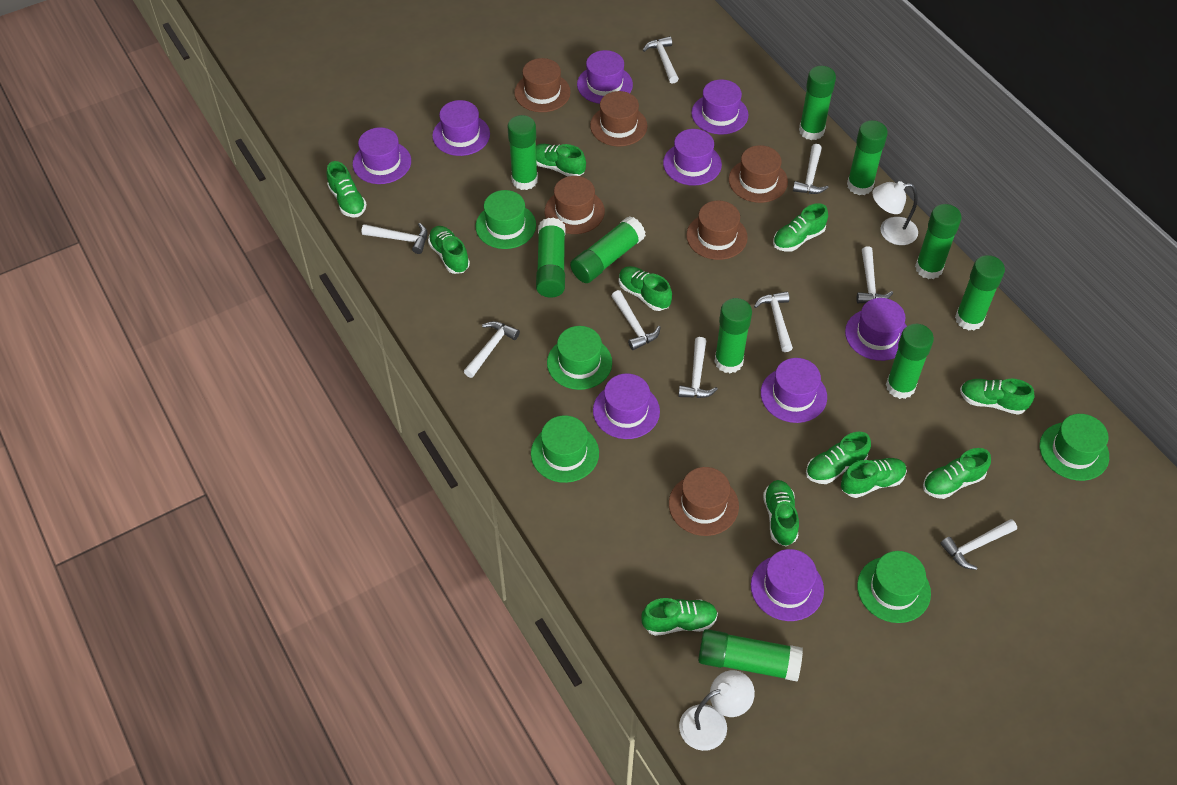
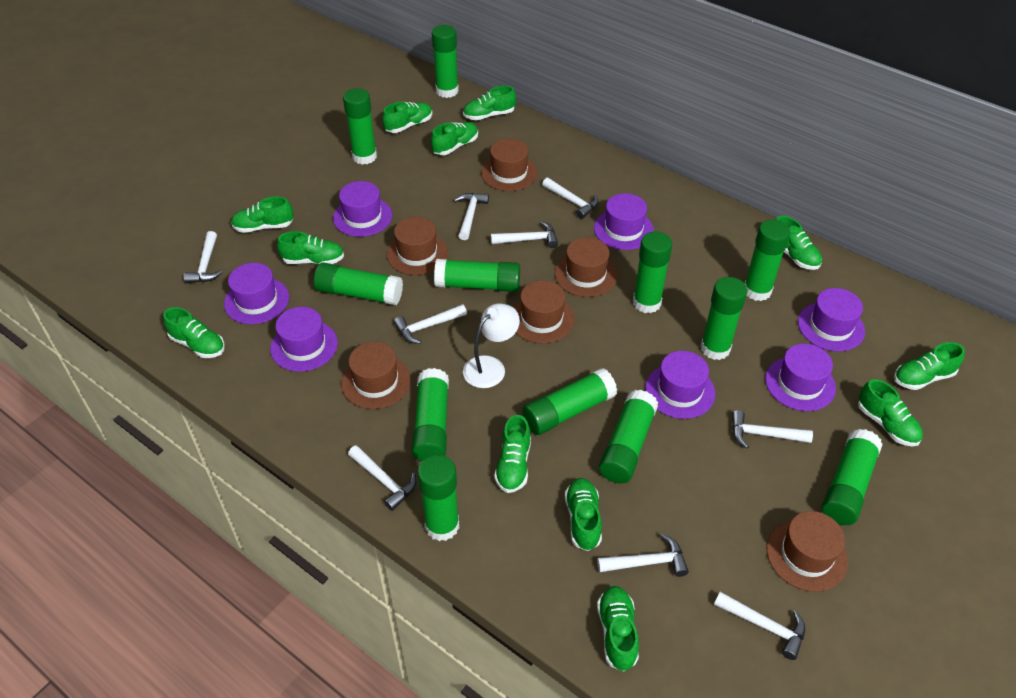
green glue stick: 10 -> 12
green hat: 5 -> 0
green shoe: 11 -> 12
purple hat: 9 -> 7
white lamp: 2 -> 1

